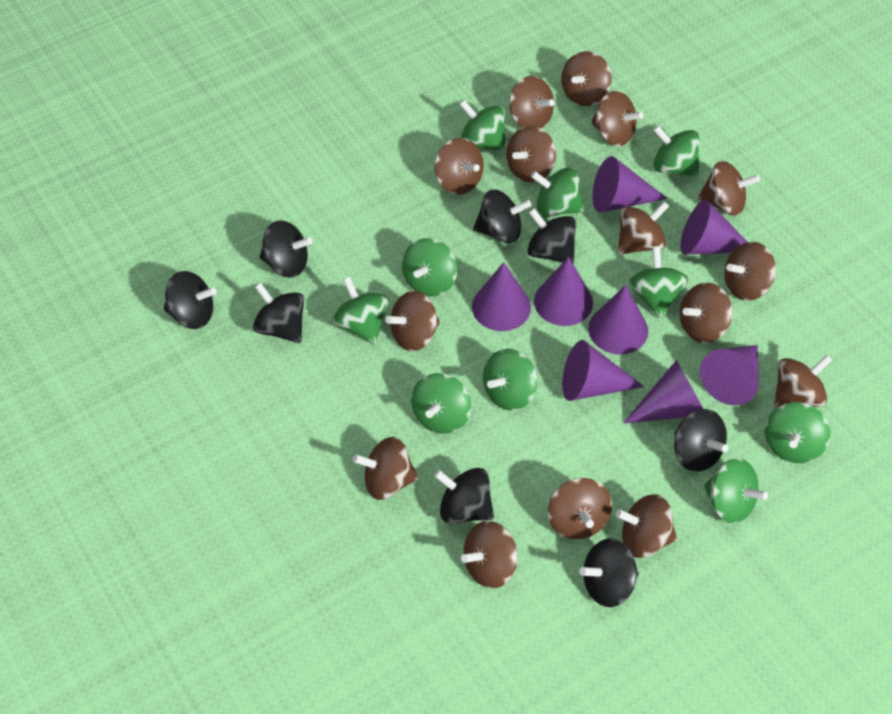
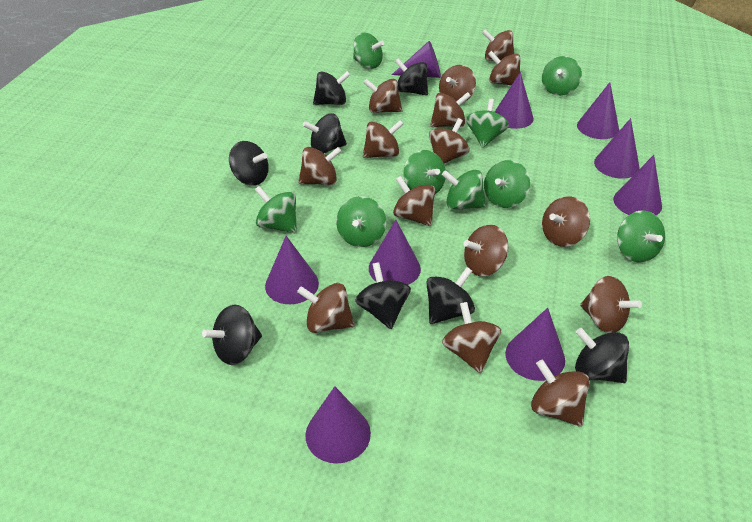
green spinning top: 10 -> 9
purple cone: 8 -> 9

